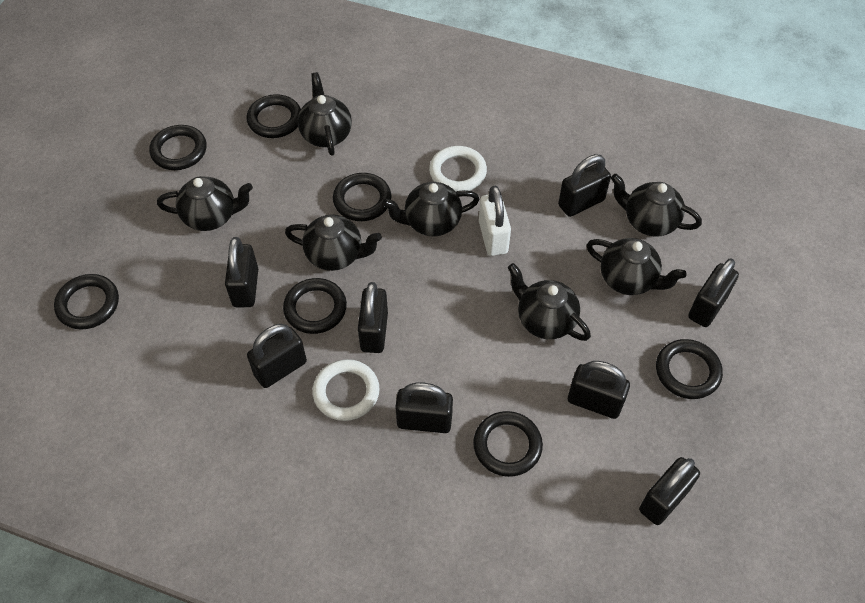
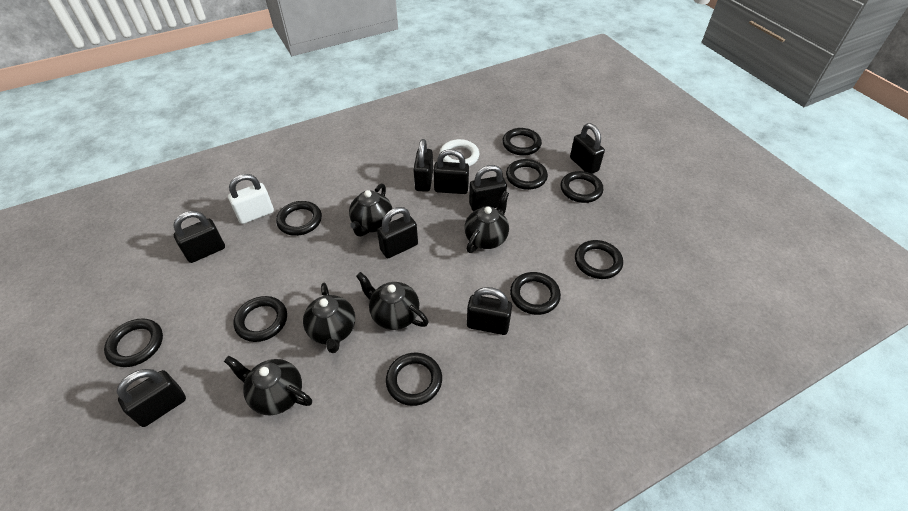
black ring: 7 -> 9
black teapot: 7 -> 5
white ring: 2 -> 1

